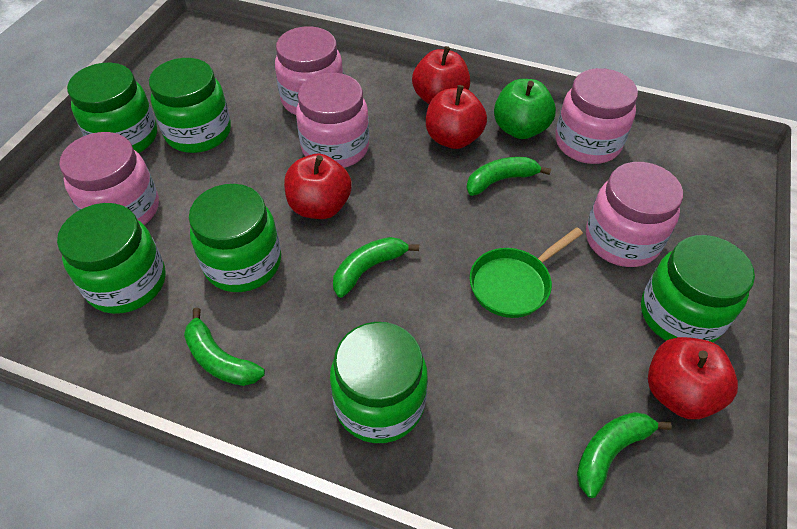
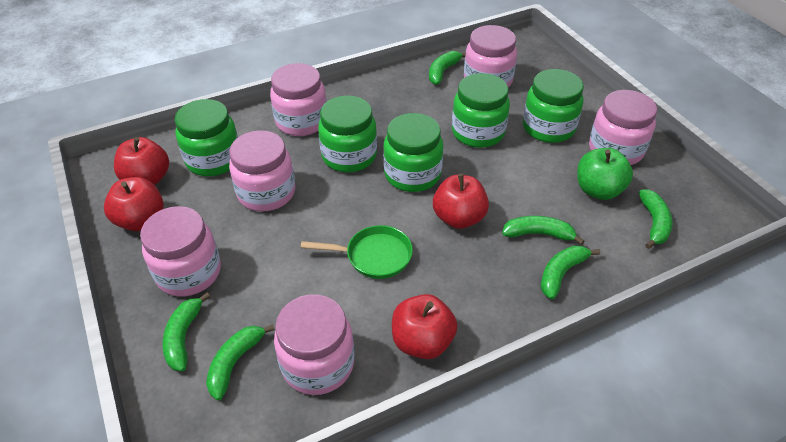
green banana: 4 -> 6
green jar: 6 -> 5
pink jar: 5 -> 6

